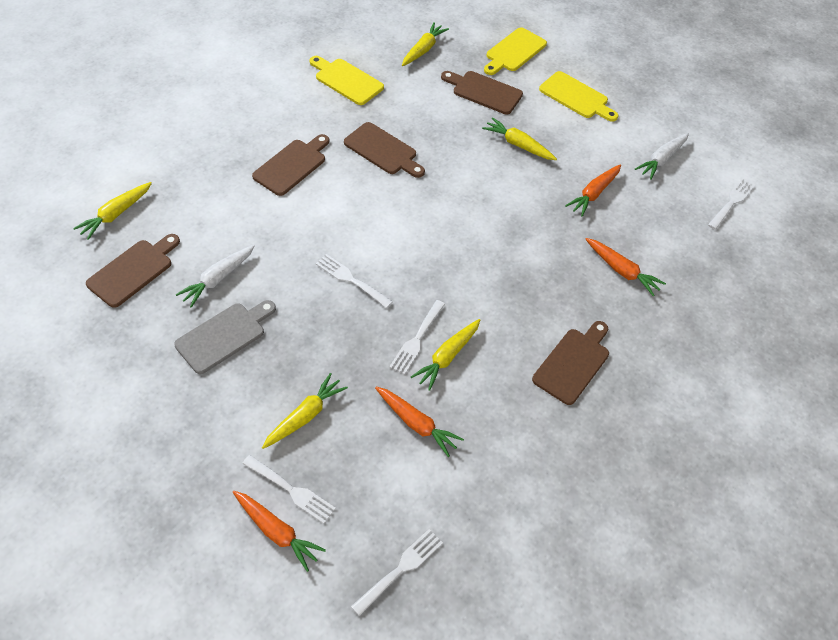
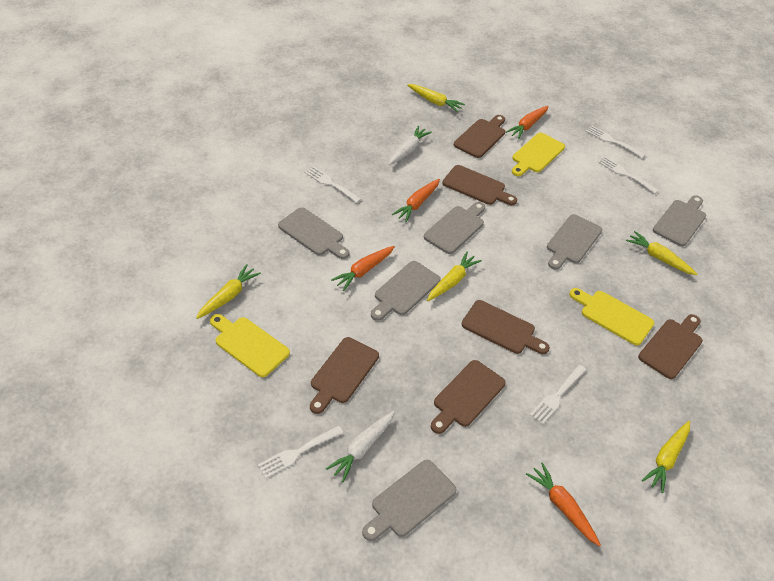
brown cutting board: 5 -> 6
grey cutting board: 1 -> 6

